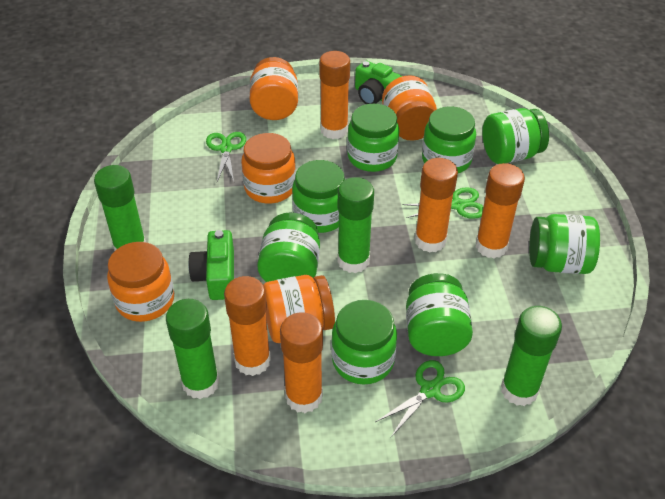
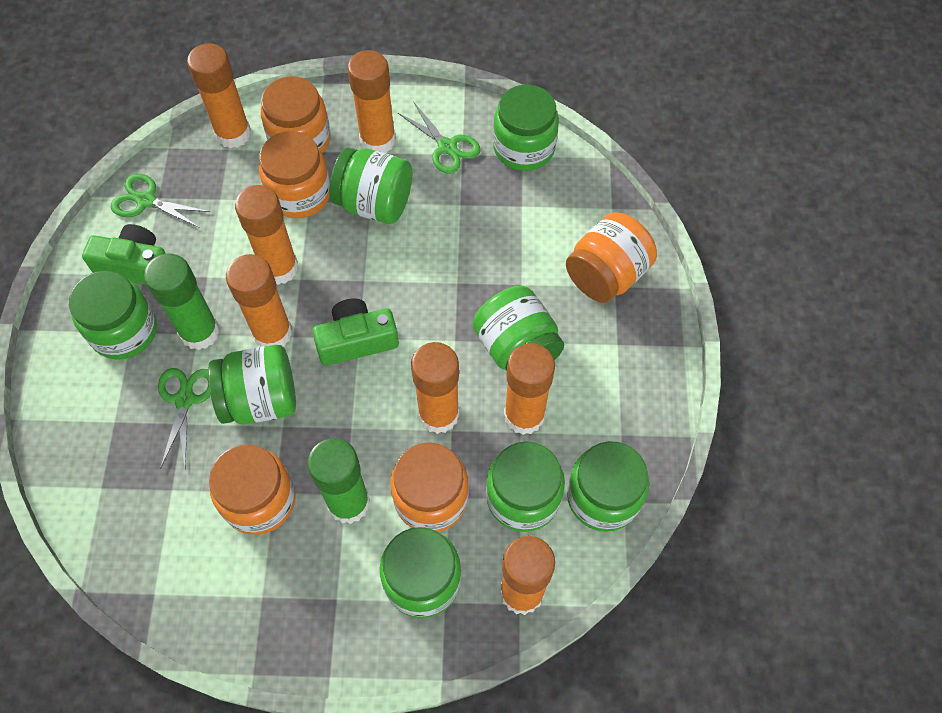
green glue stick: 4 -> 2
orange glue stick: 5 -> 7

